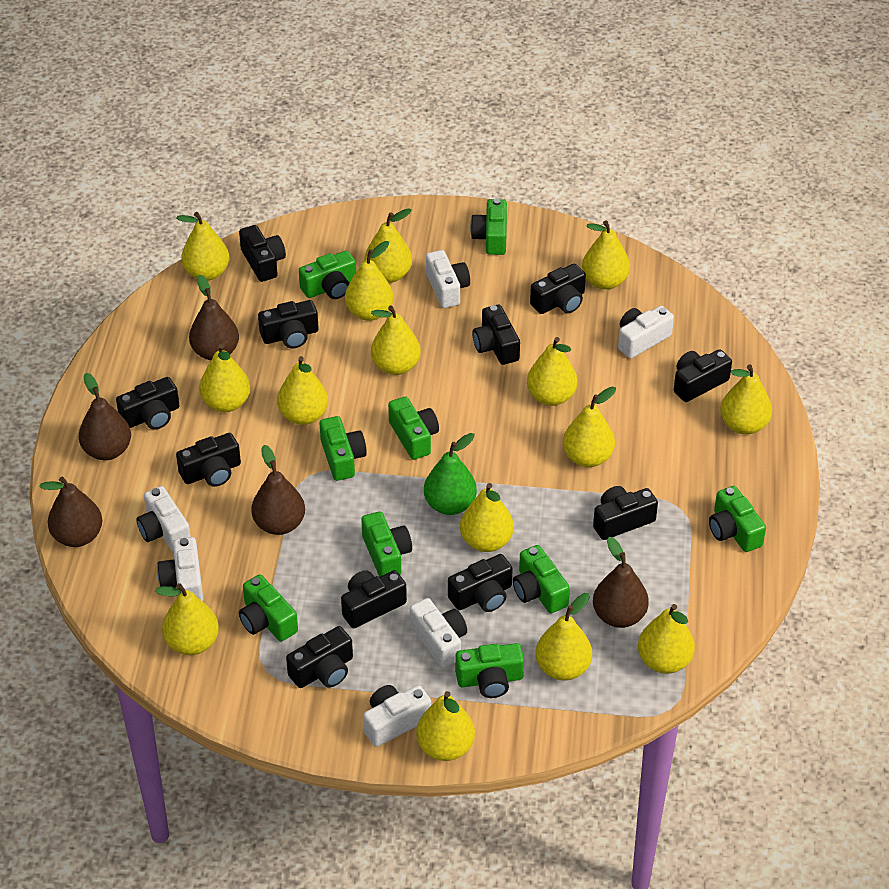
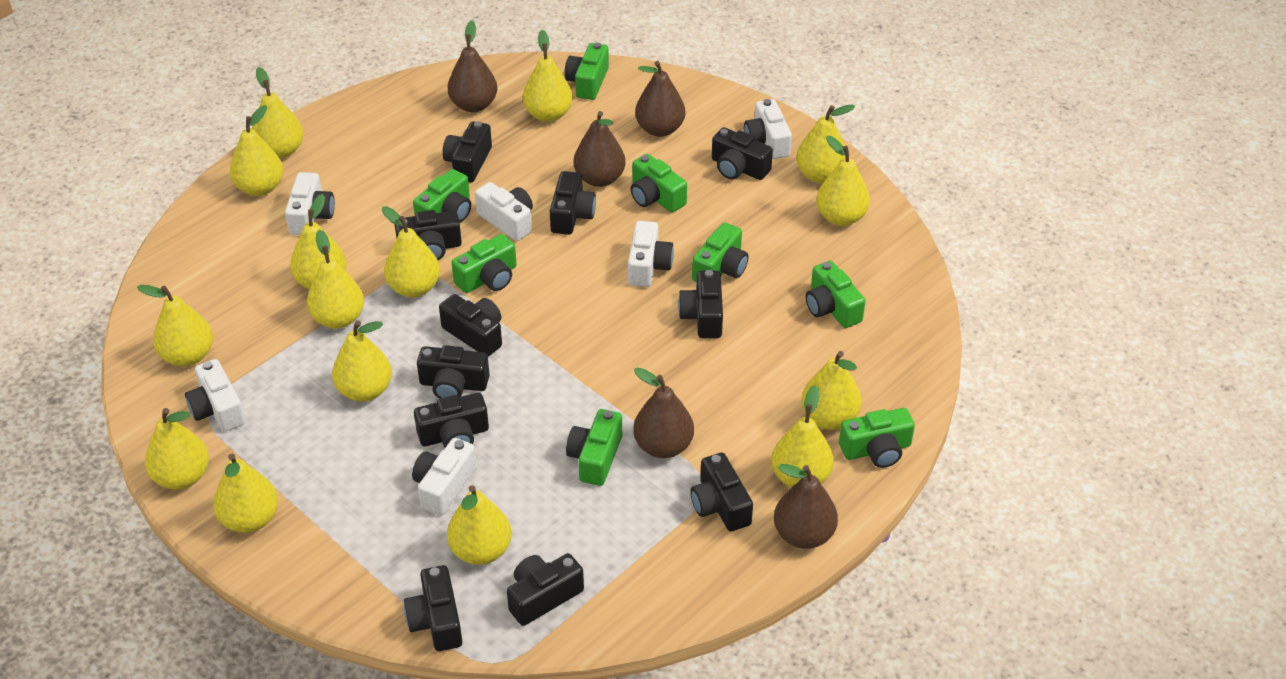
green camera: 9 -> 8
green pear: 1 -> 0

